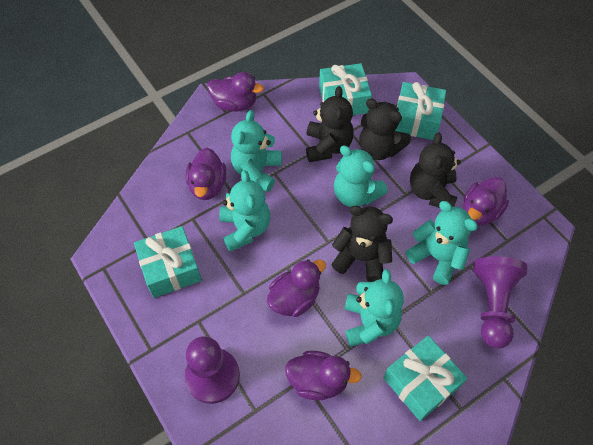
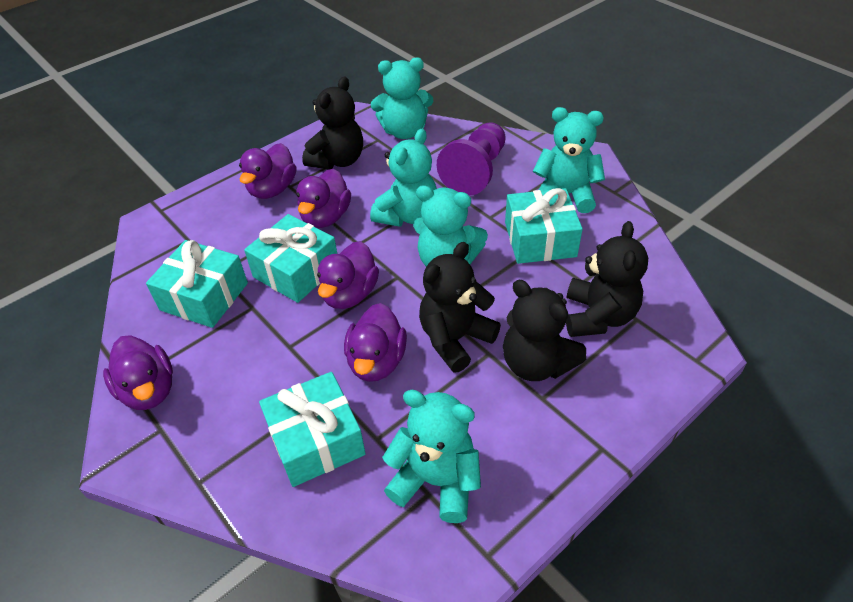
purple pawn: 2 -> 1

